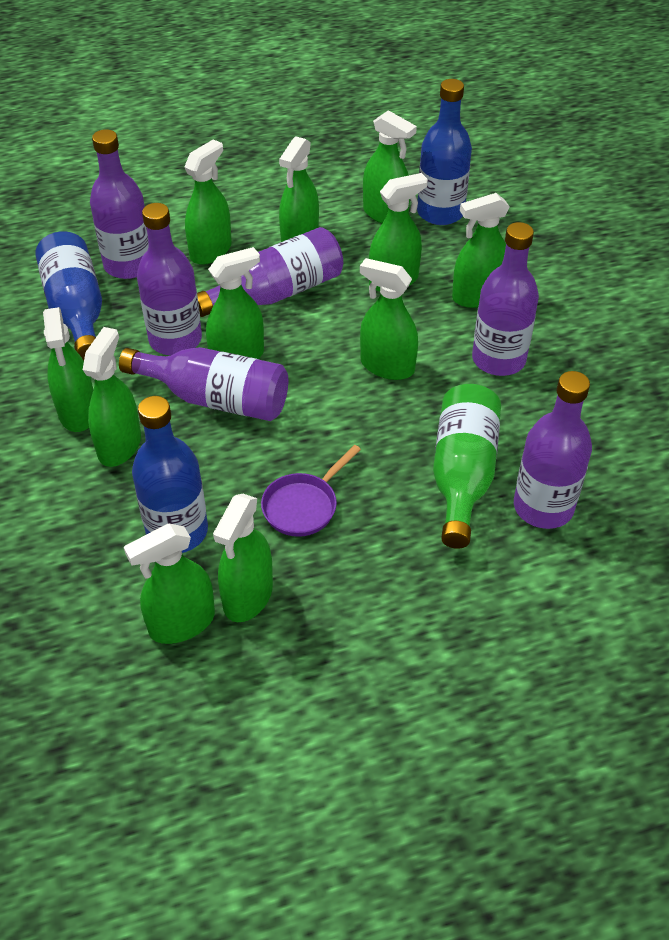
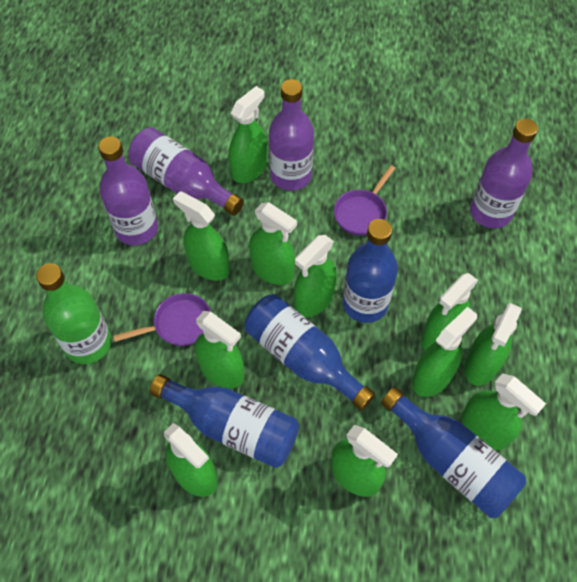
blue bottle: 3 -> 4
purple bottle: 6 -> 4
purple pan: 1 -> 2

